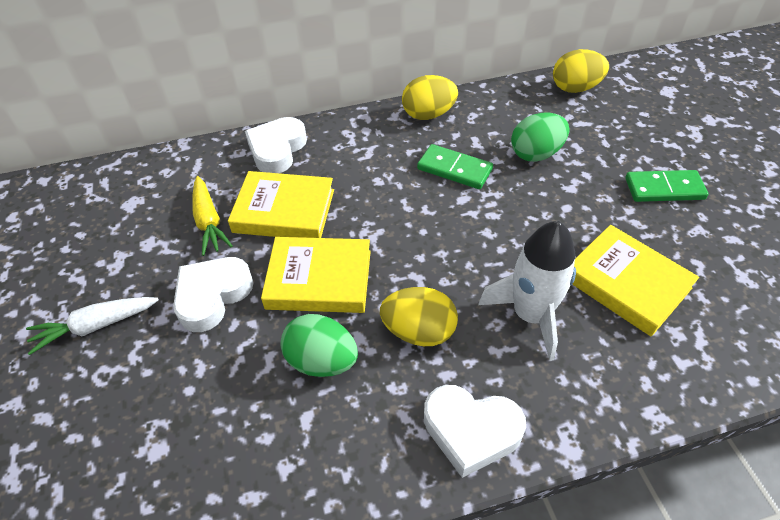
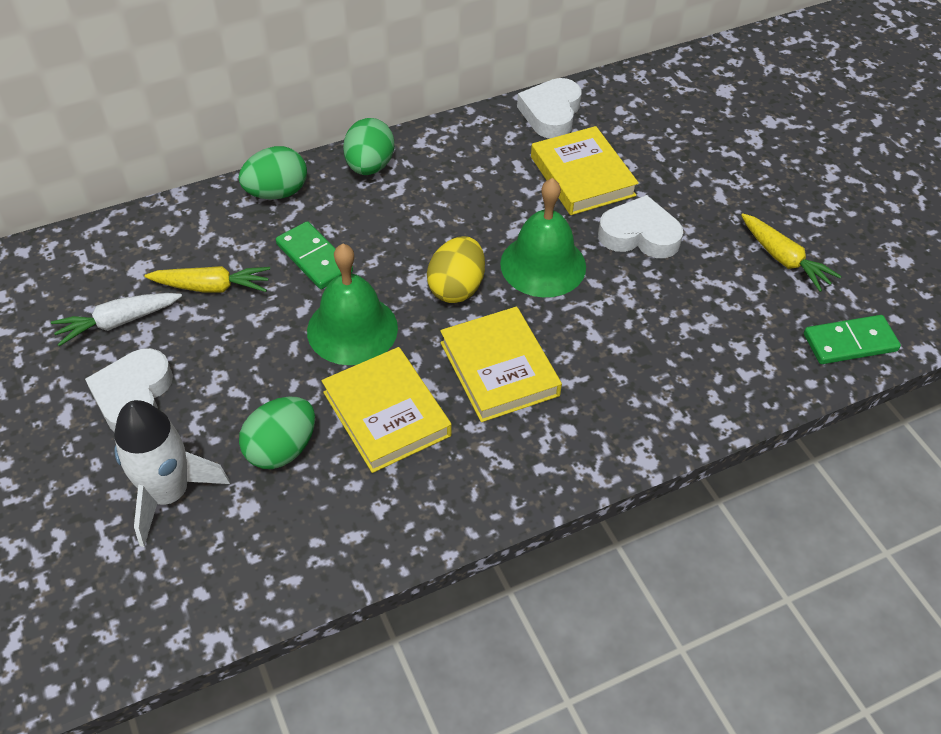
green bell: 0 -> 2
green egg: 2 -> 3
yellow carrot: 1 -> 2
yellow egg: 3 -> 1

